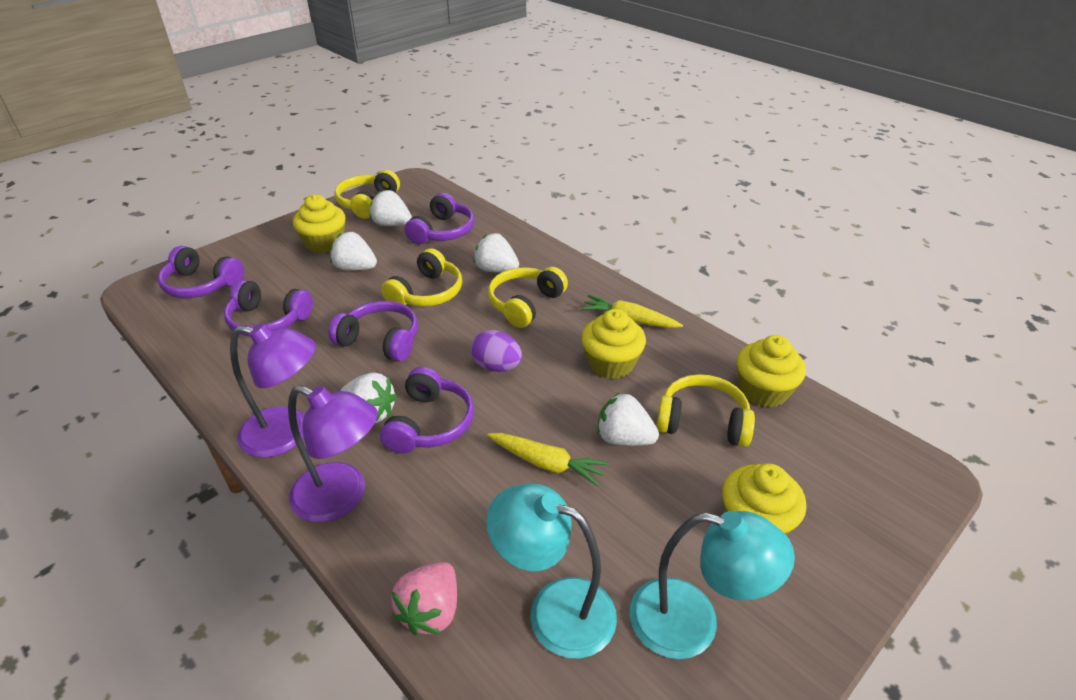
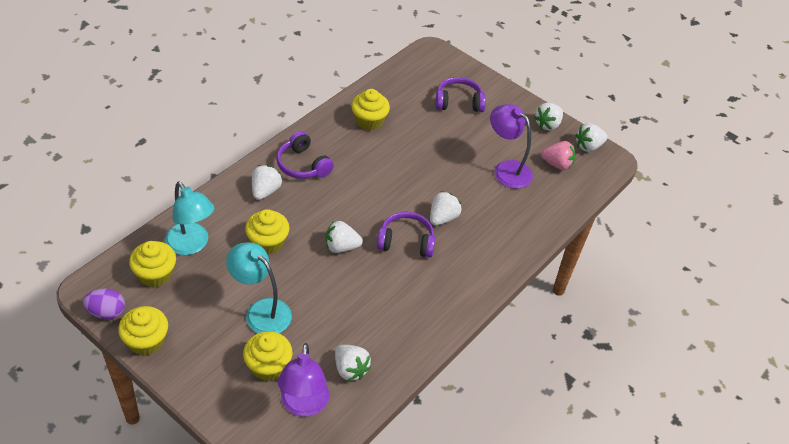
purple headphones: 5 -> 3
white strawberry: 5 -> 6
yellow carrot: 2 -> 0
yellow cupcake: 4 -> 5
yellow headphones: 4 -> 0

